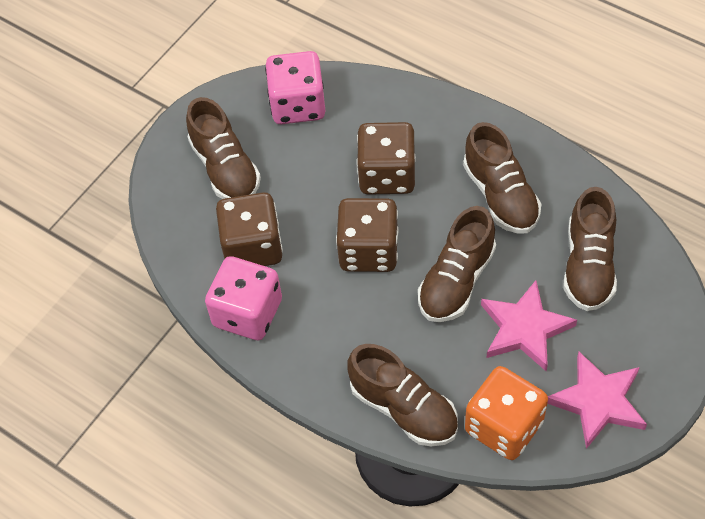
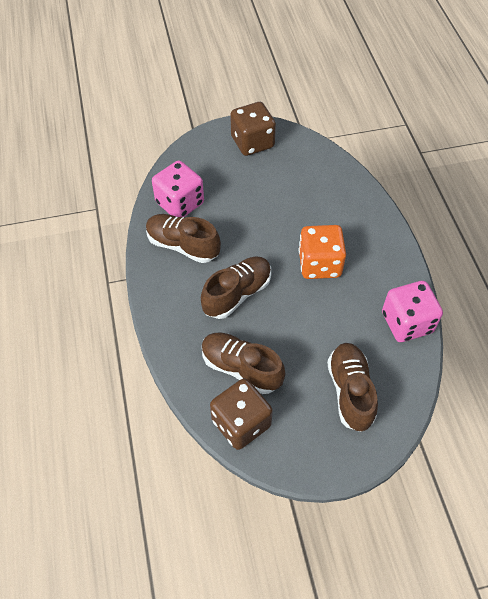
brown dice: 3 -> 2
brown shoe: 5 -> 4
pink star: 2 -> 0

